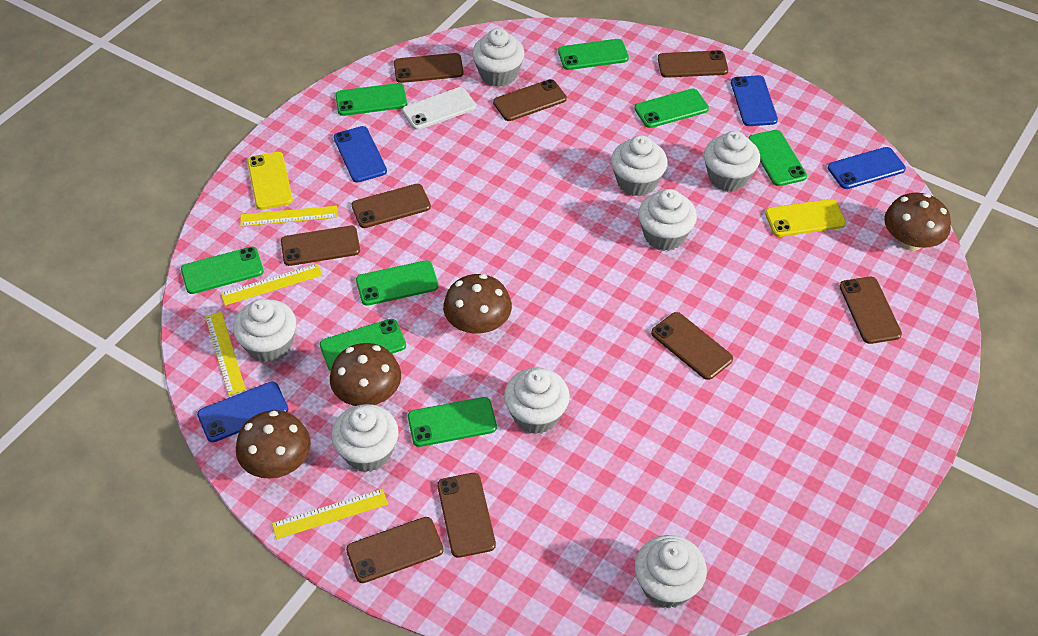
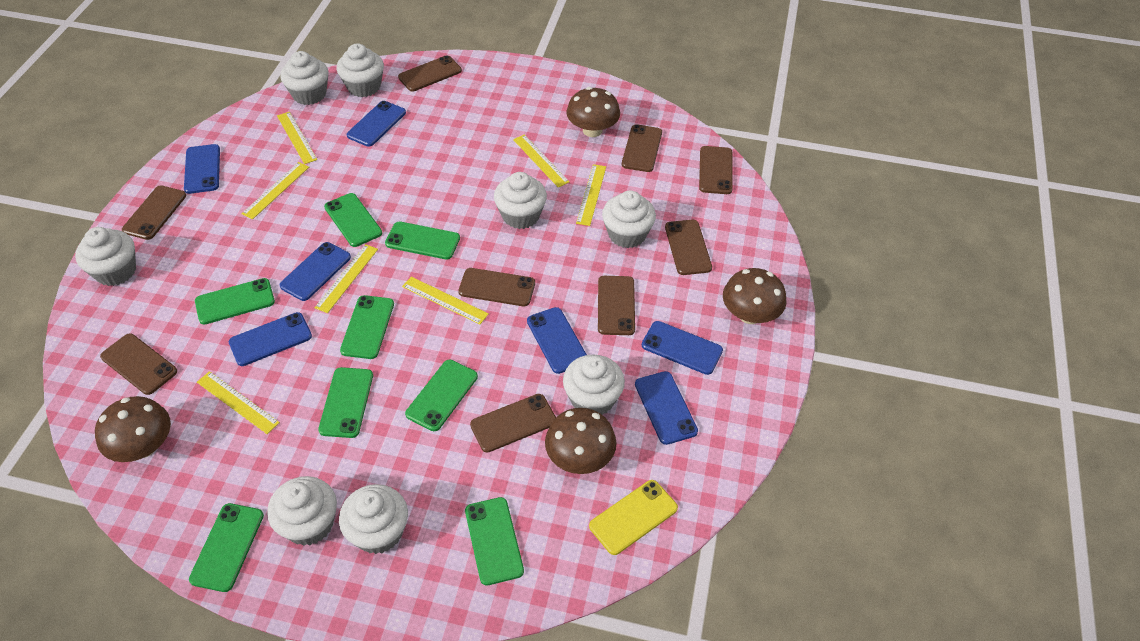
blue phone: 4 -> 7
white phone: 1 -> 0
yellow phone: 2 -> 1
yellow ruler: 4 -> 7

